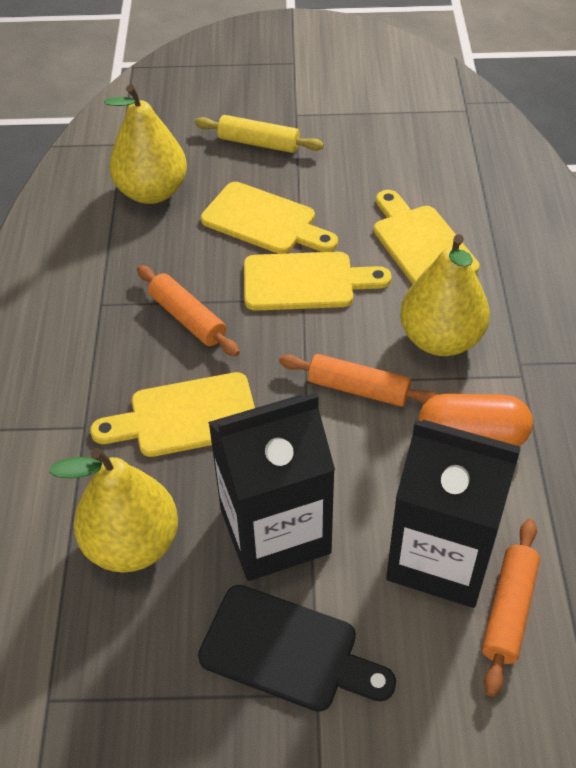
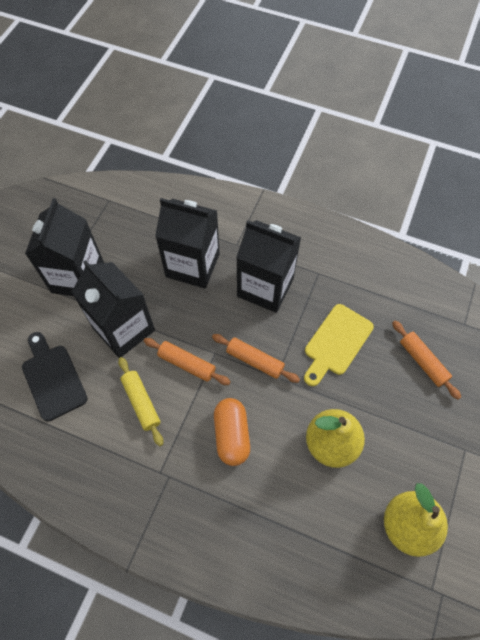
black carton: 2 -> 4
yellow cutting board: 4 -> 1
yellow pear: 3 -> 2

